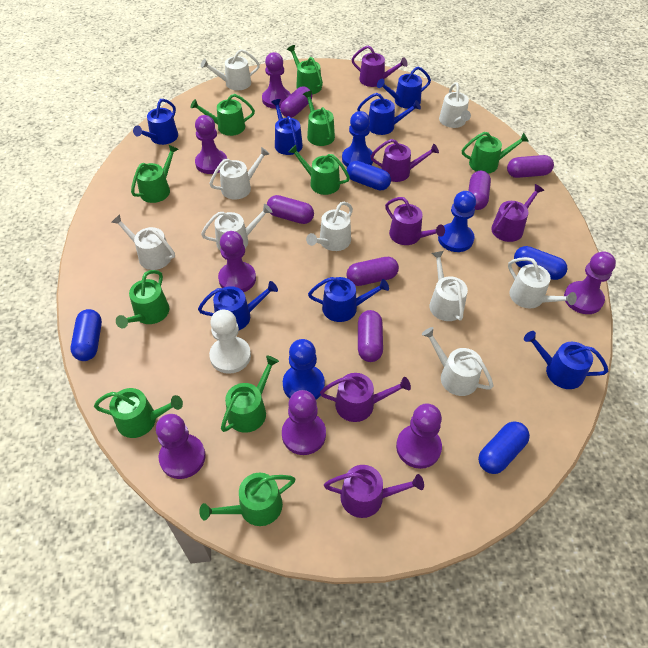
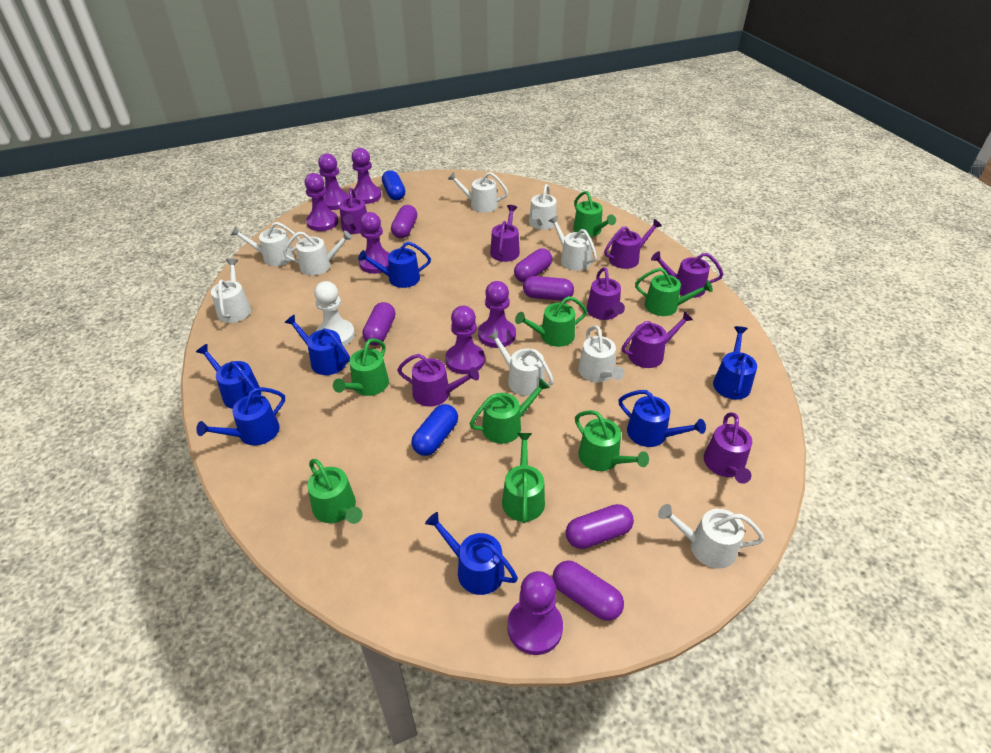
blue capsule: 4 -> 2
blue pawn: 3 -> 0
green watering can: 10 -> 8
purple watering can: 6 -> 8

